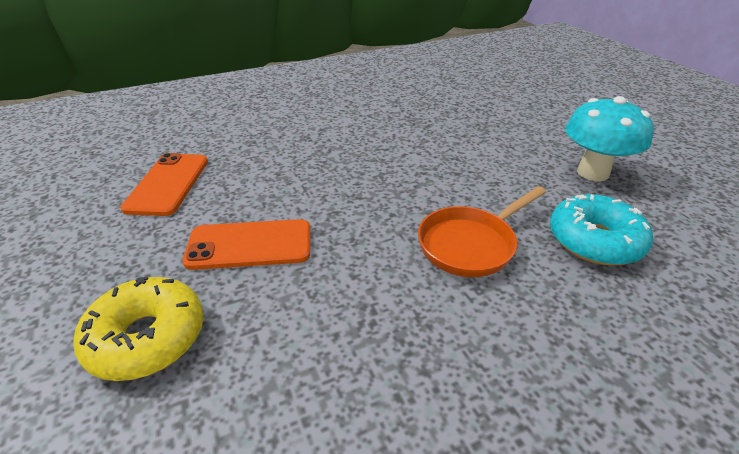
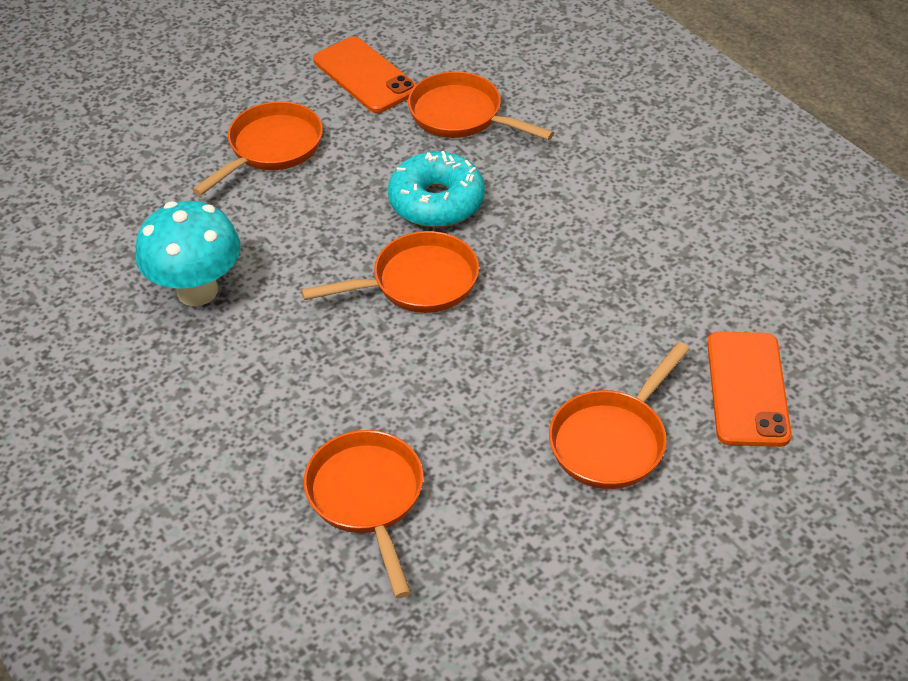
orange pan: 1 -> 5
yellow donut: 1 -> 0

